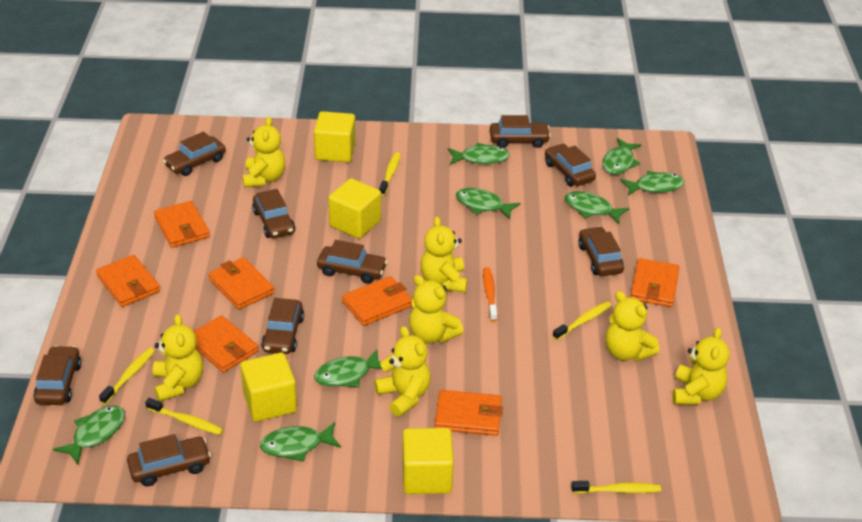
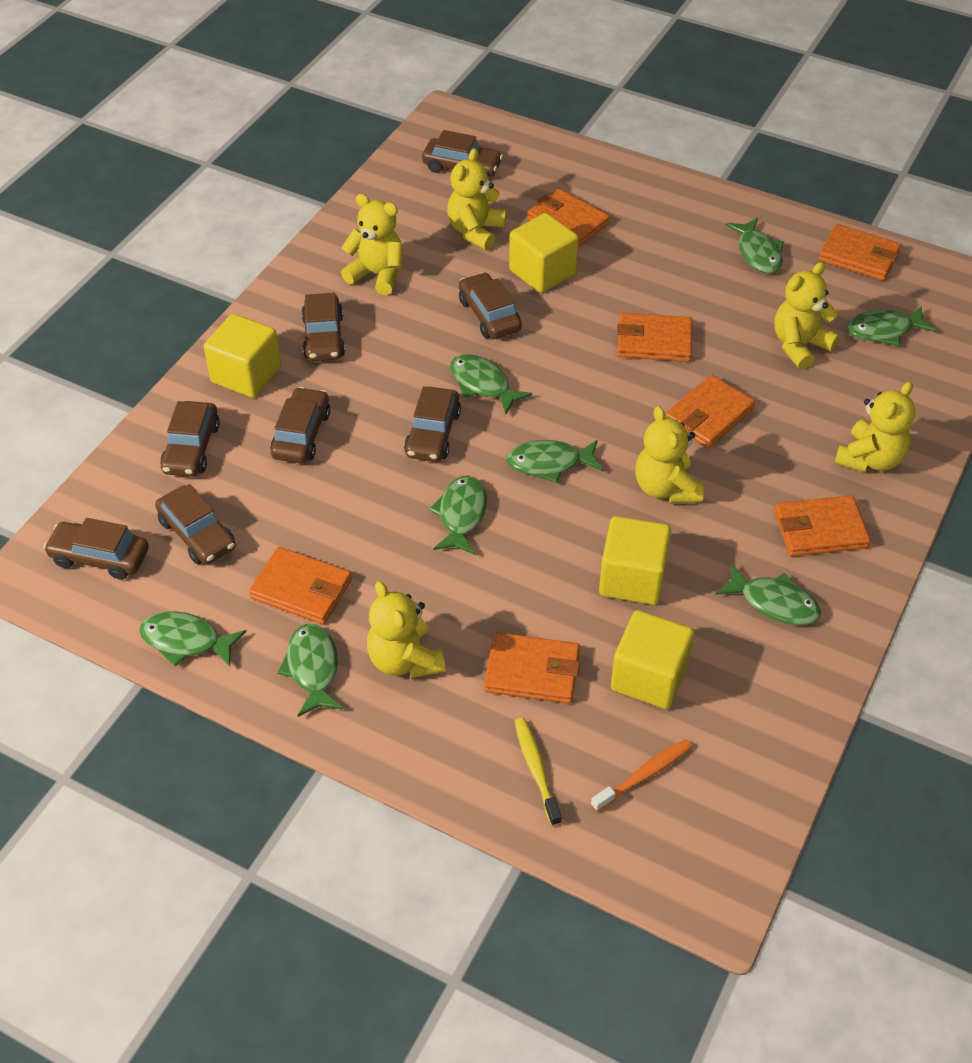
brown car: 9 -> 8
yellow teddy bear: 7 -> 6
yellow toothbrush: 5 -> 1

